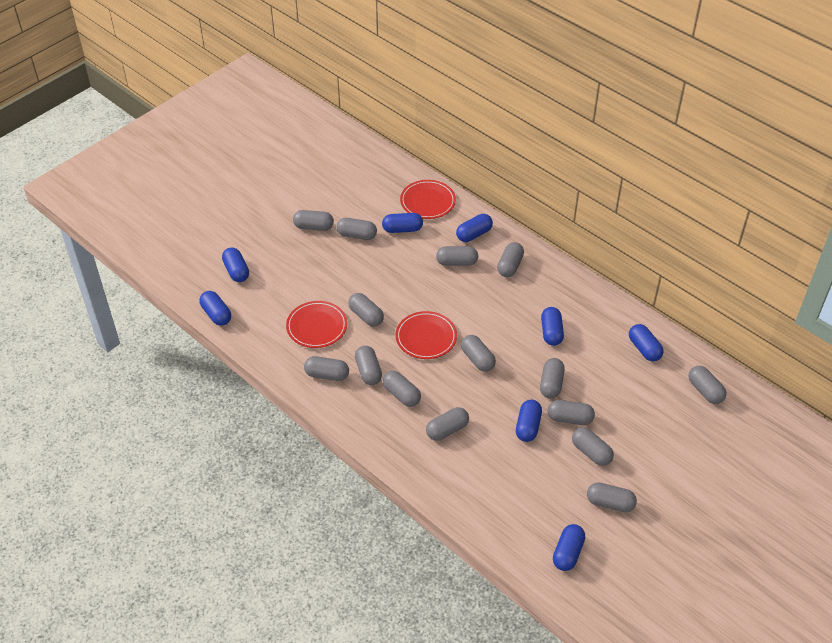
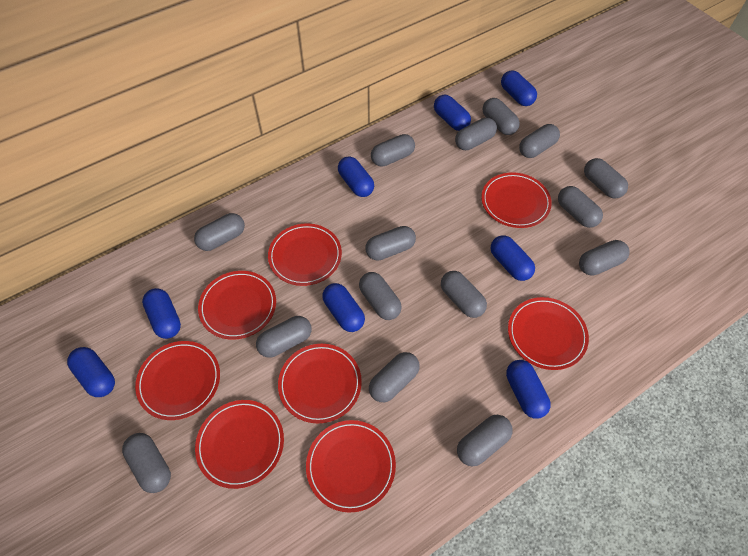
red plate: 3 -> 8

